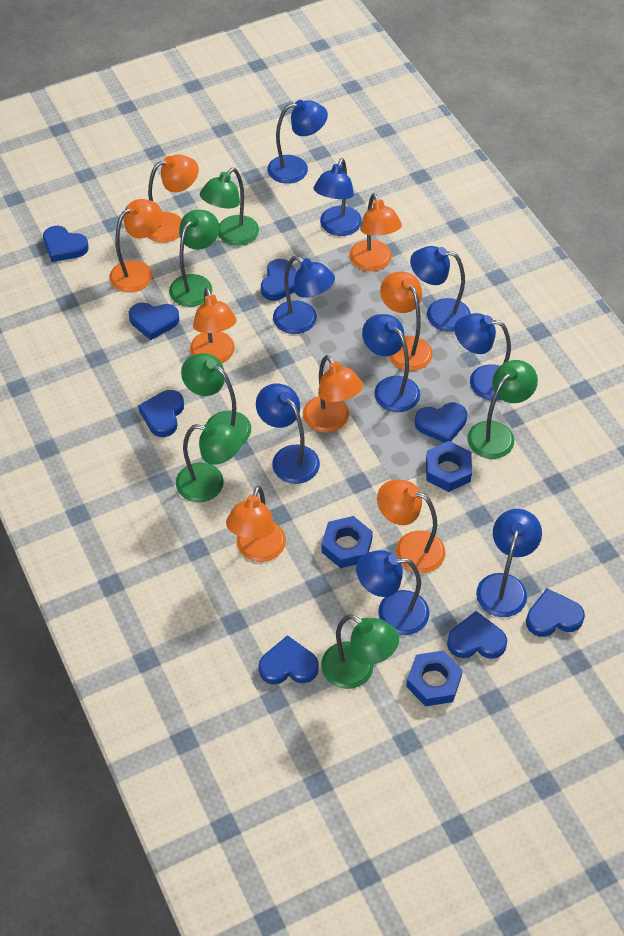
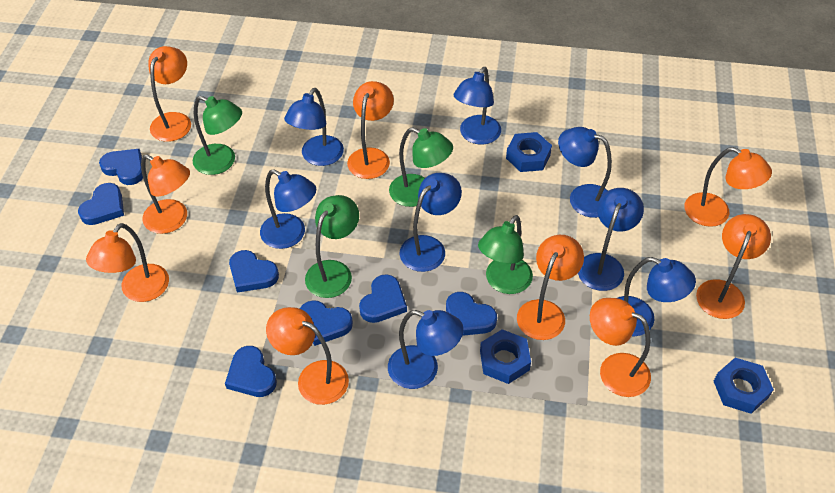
blue heart: 8 -> 7
blue lamp: 9 -> 8
green lamp: 6 -> 4
orange lamp: 8 -> 9

